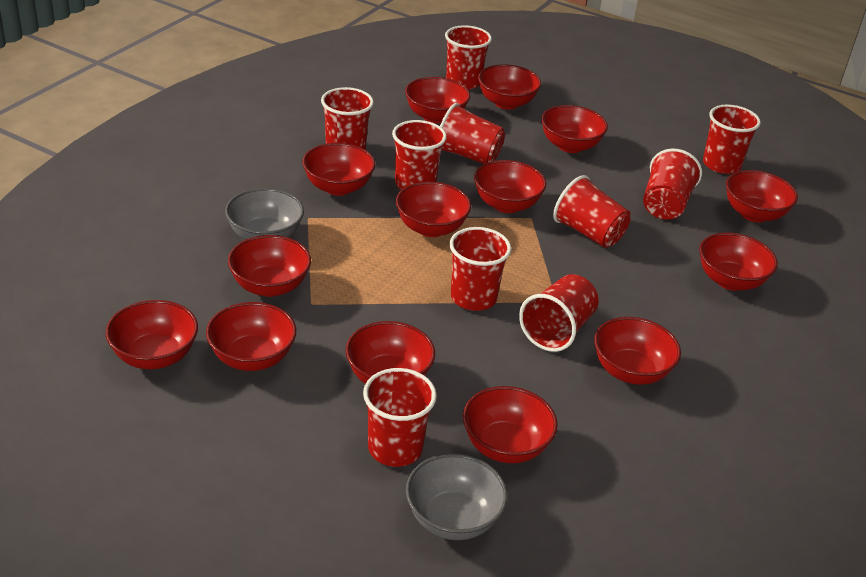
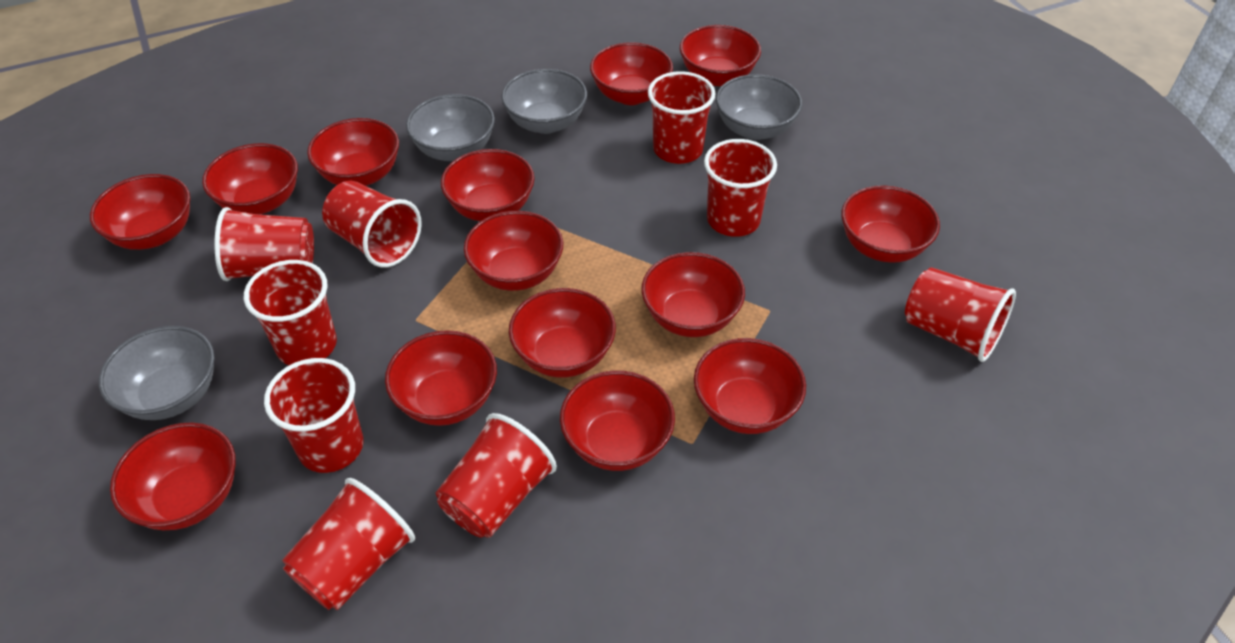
grey bowl: 2 -> 4
red cup: 10 -> 9

